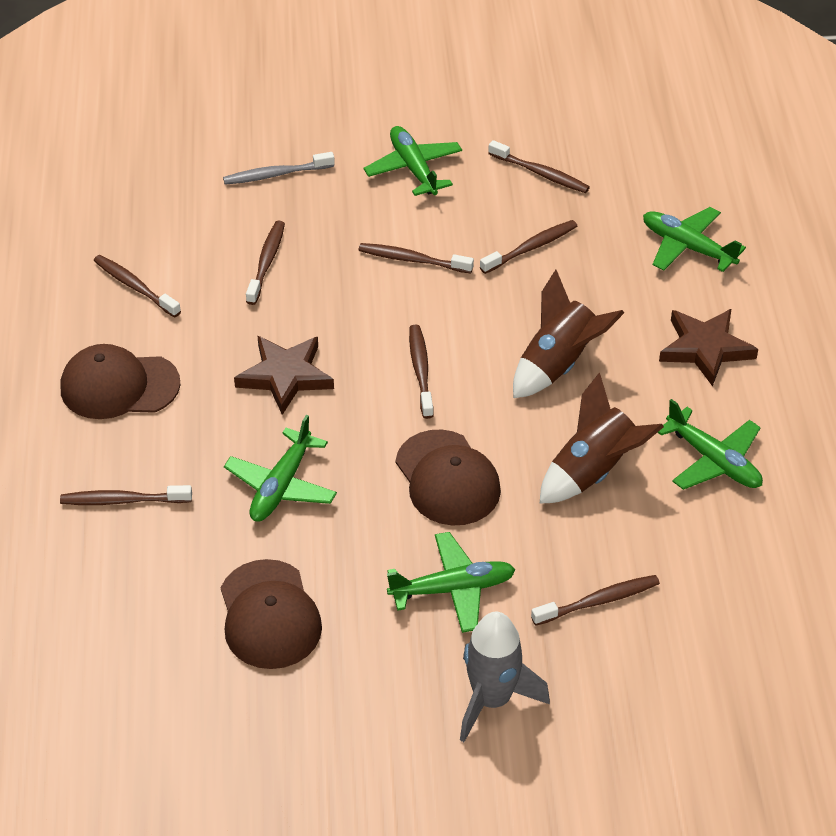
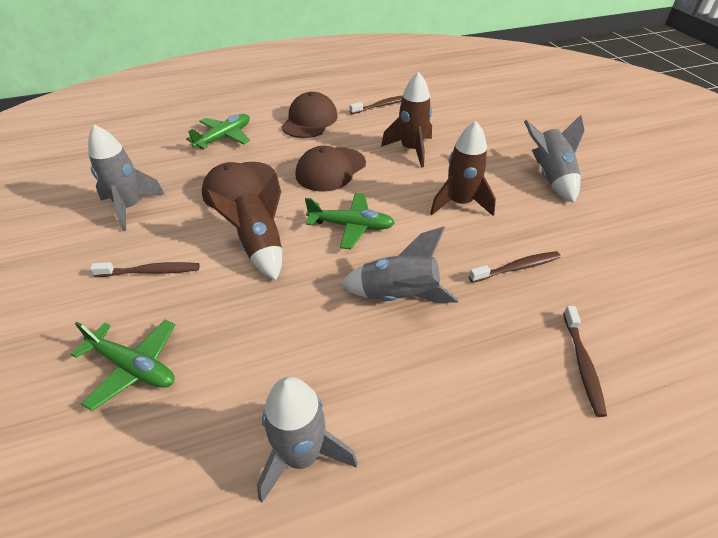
brown rocket: 2 -> 3
brown star: 2 -> 0
brown toothbrush: 8 -> 4
green plane: 5 -> 3
grey rocket: 1 -> 4
grey toothbrush: 1 -> 0

